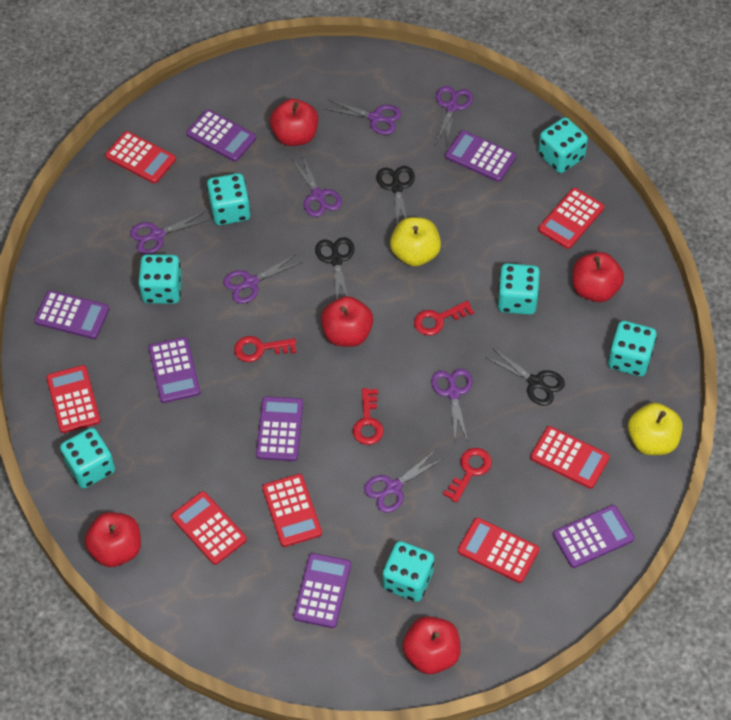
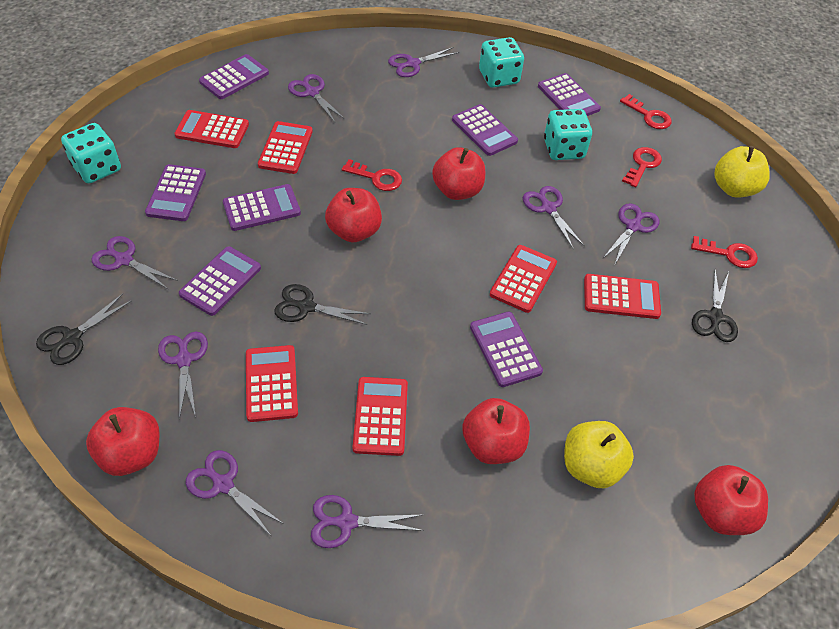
purple scissors: 7 -> 8
red calculator: 7 -> 6
turquoise dice: 7 -> 3

